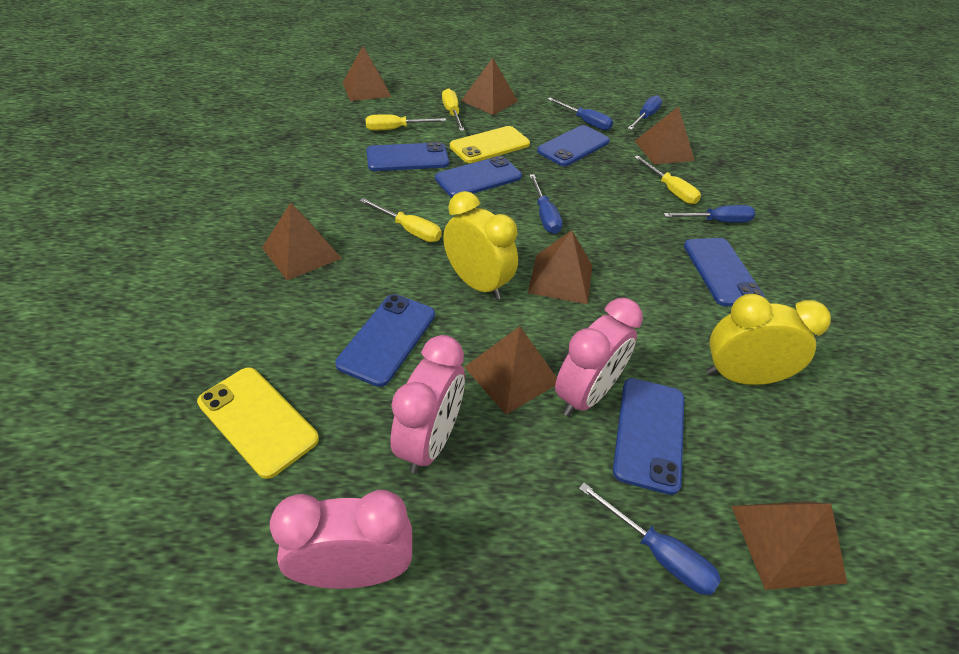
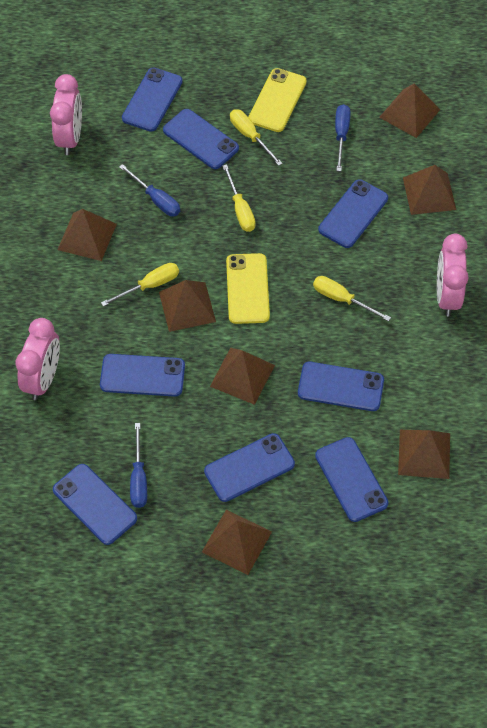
blue phone: 6 -> 8
blue screwdriver: 5 -> 3
yellow clock: 2 -> 0

